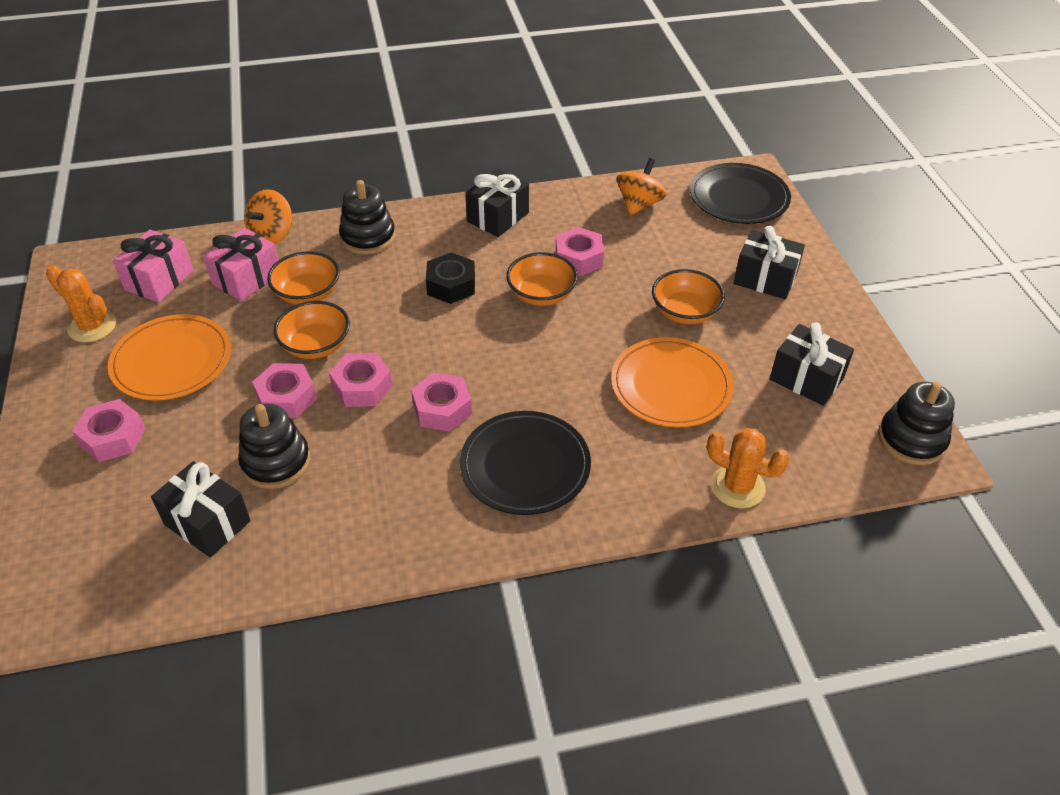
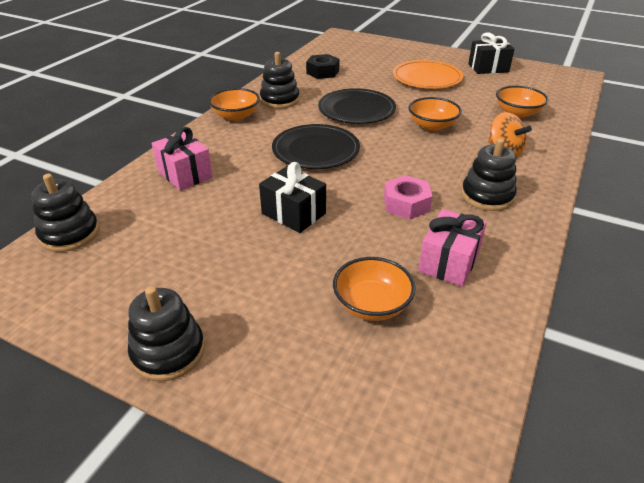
black gift: 4 -> 2
black stacking toy: 3 -> 4
orange cactus: 2 -> 0
orange plate: 2 -> 1
orange spinning top: 2 -> 1
pink nut: 5 -> 1

